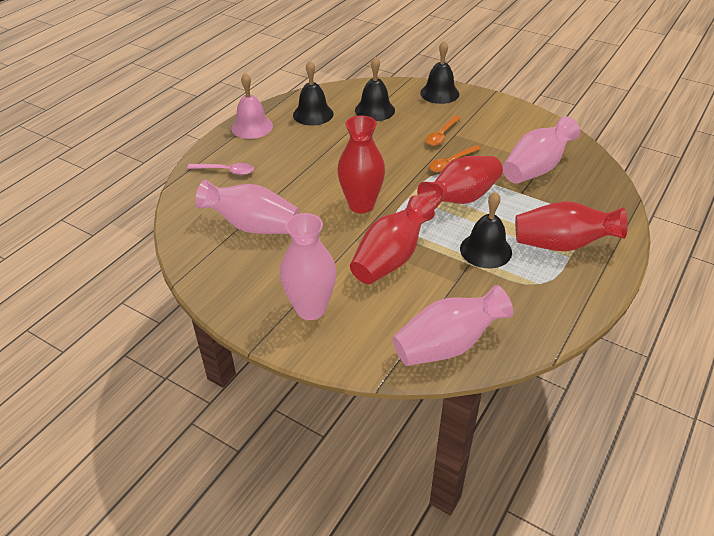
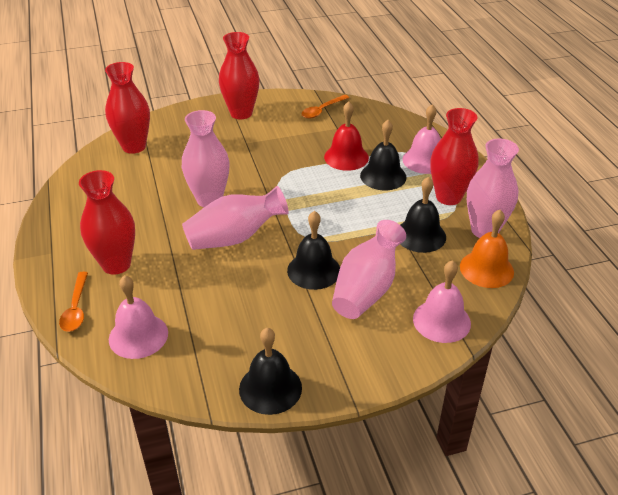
orange bell: 0 -> 1
pink bell: 1 -> 3
pink spoon: 1 -> 0
red bell: 0 -> 1

